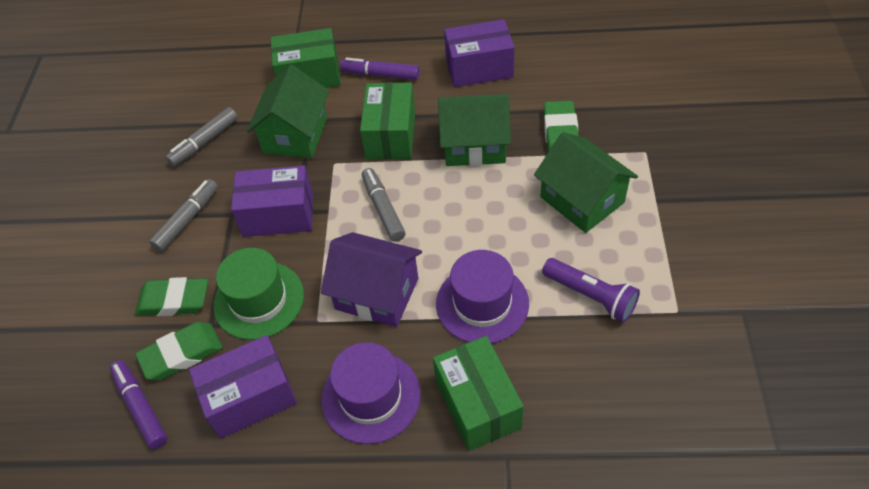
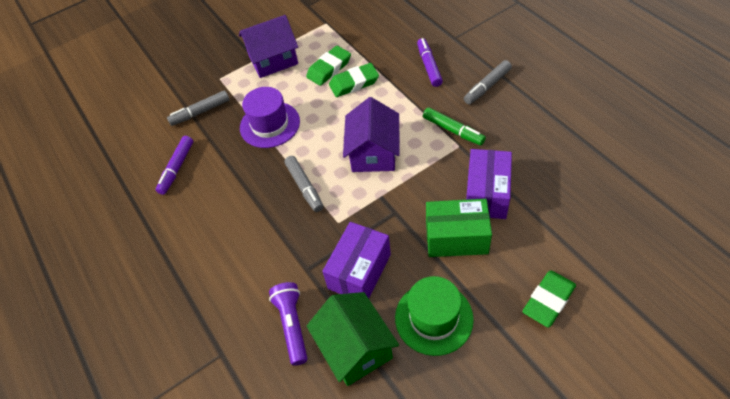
green box: 3 -> 1
green house: 3 -> 1
green marker: 0 -> 1
purple box: 3 -> 2
purple hat: 2 -> 1
purple house: 1 -> 2

